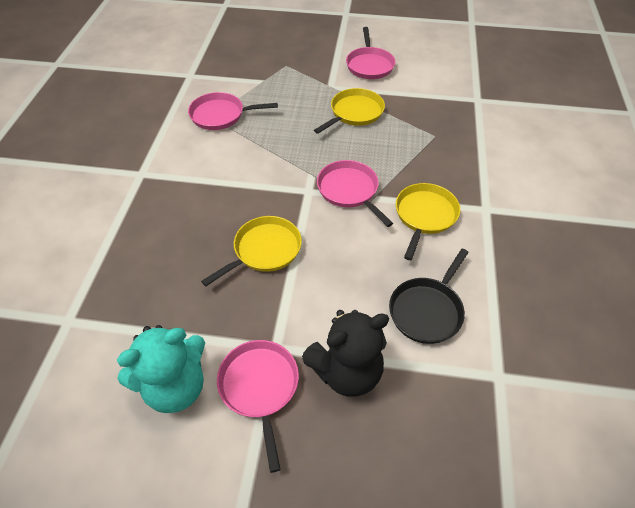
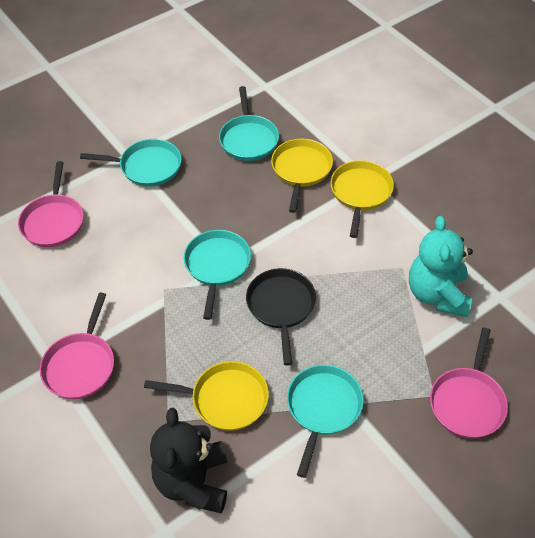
pink pan: 4 -> 3
turquoise pan: 0 -> 4

